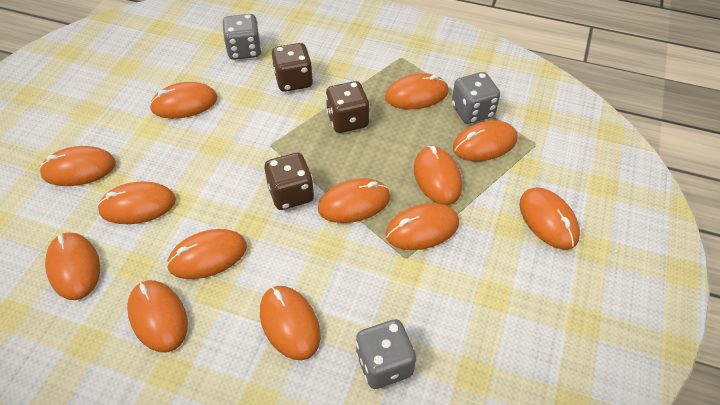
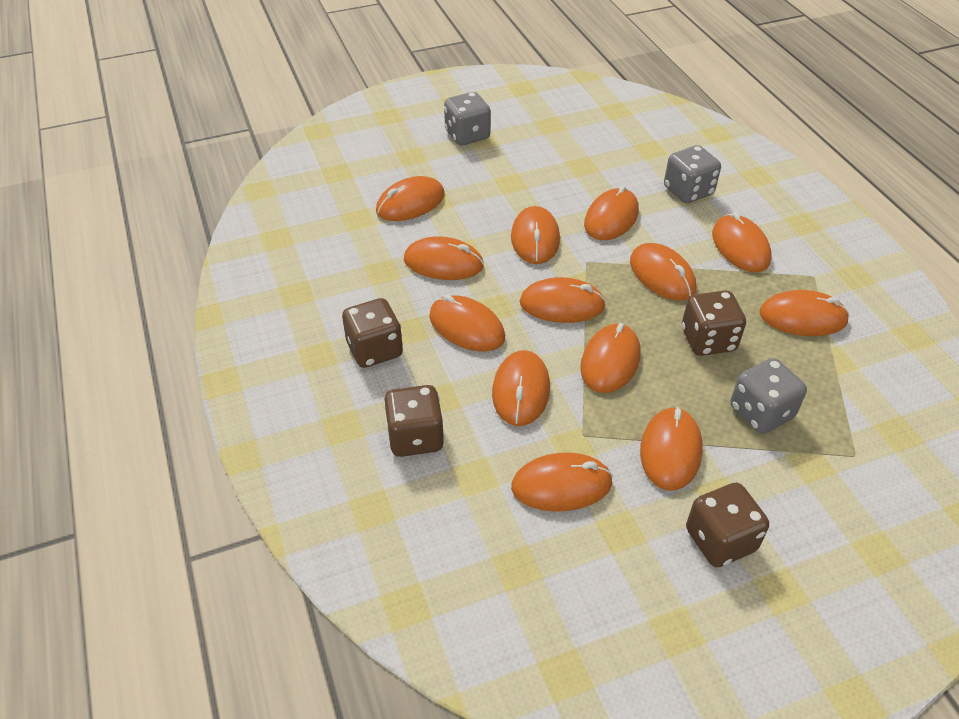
brown dice: 3 -> 4

